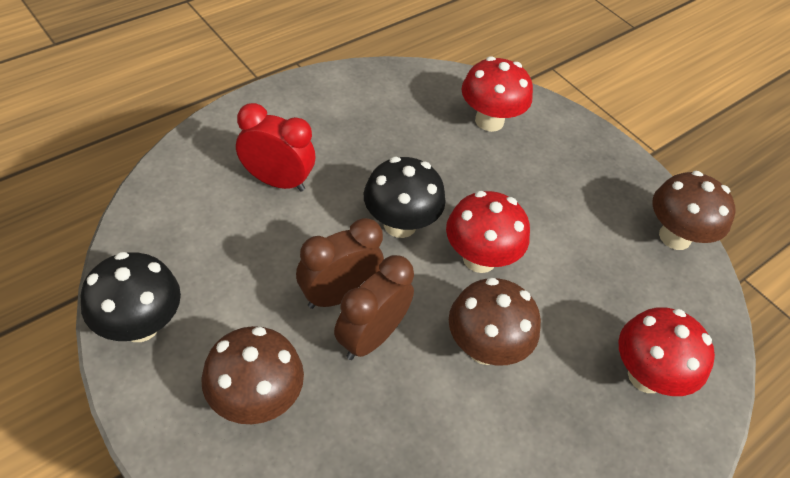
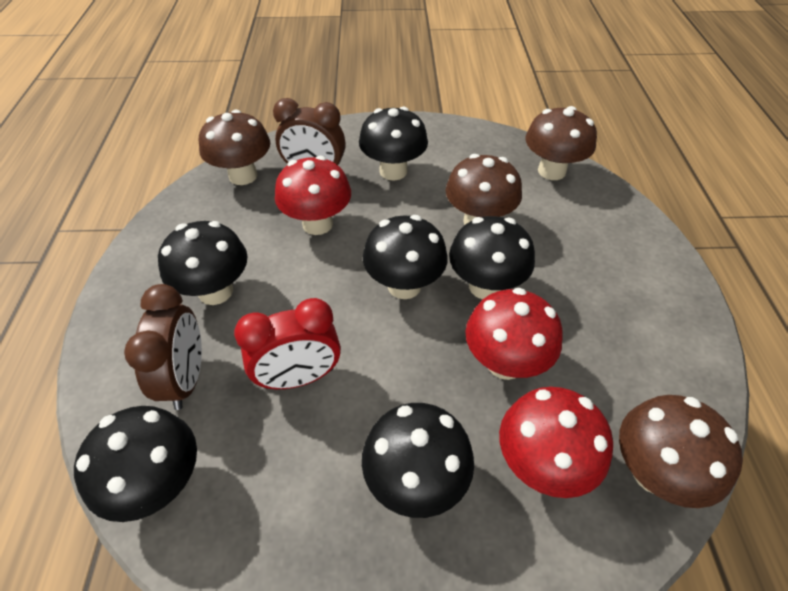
black mushroom: 2 -> 6
brown mushroom: 3 -> 4

